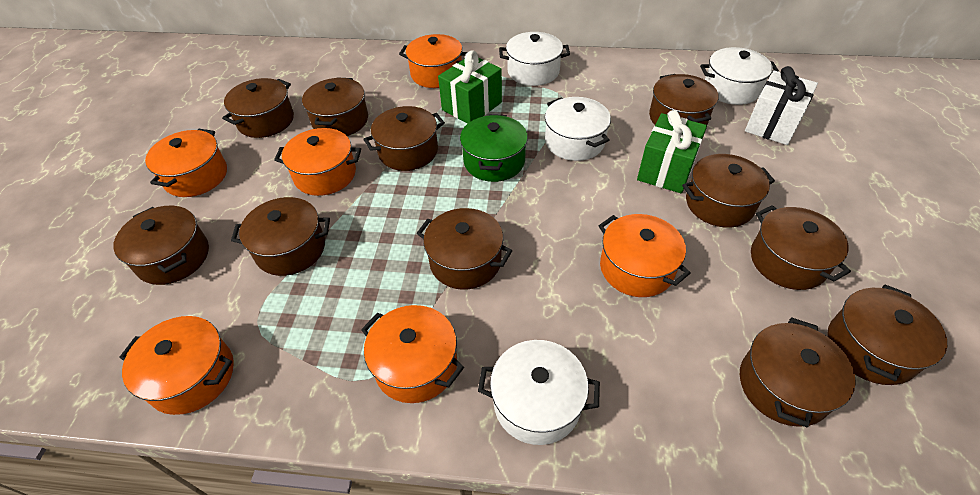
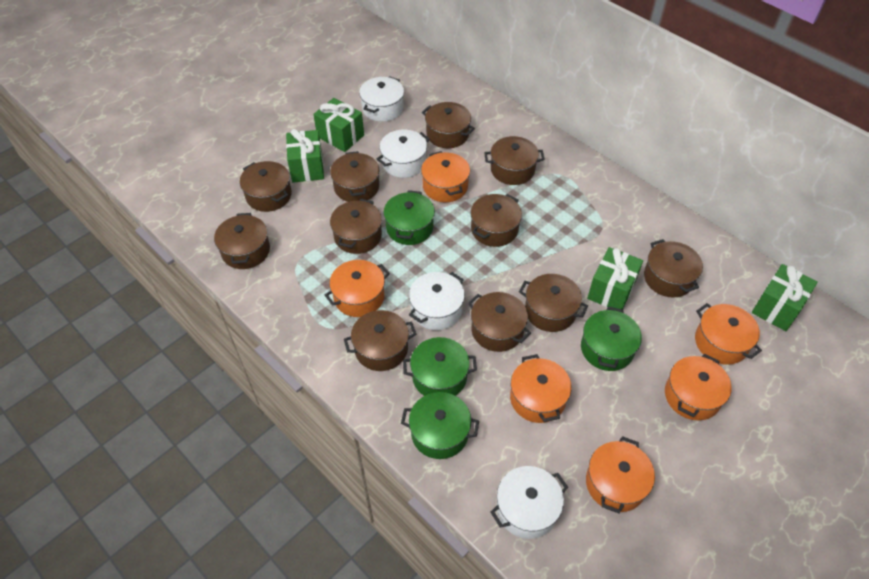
green gift: 2 -> 4
green pot: 1 -> 4
white gift: 1 -> 0

